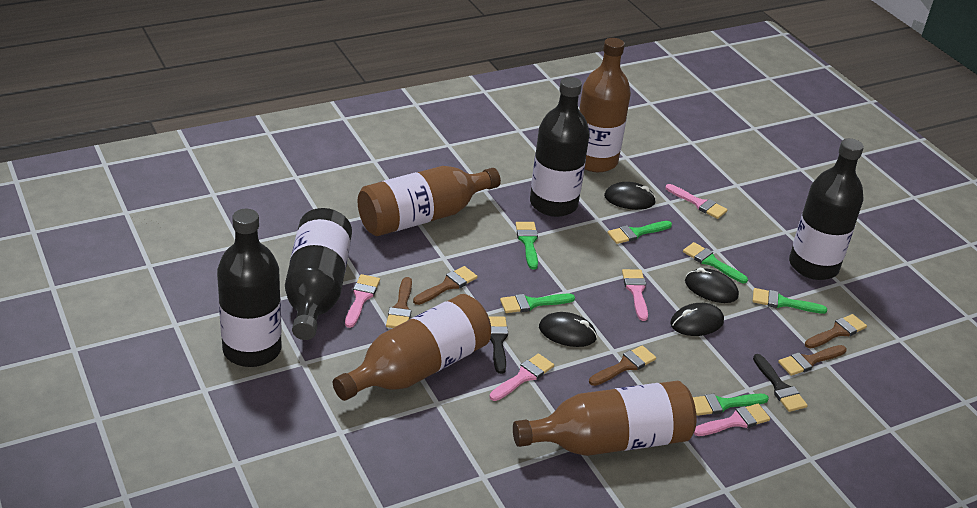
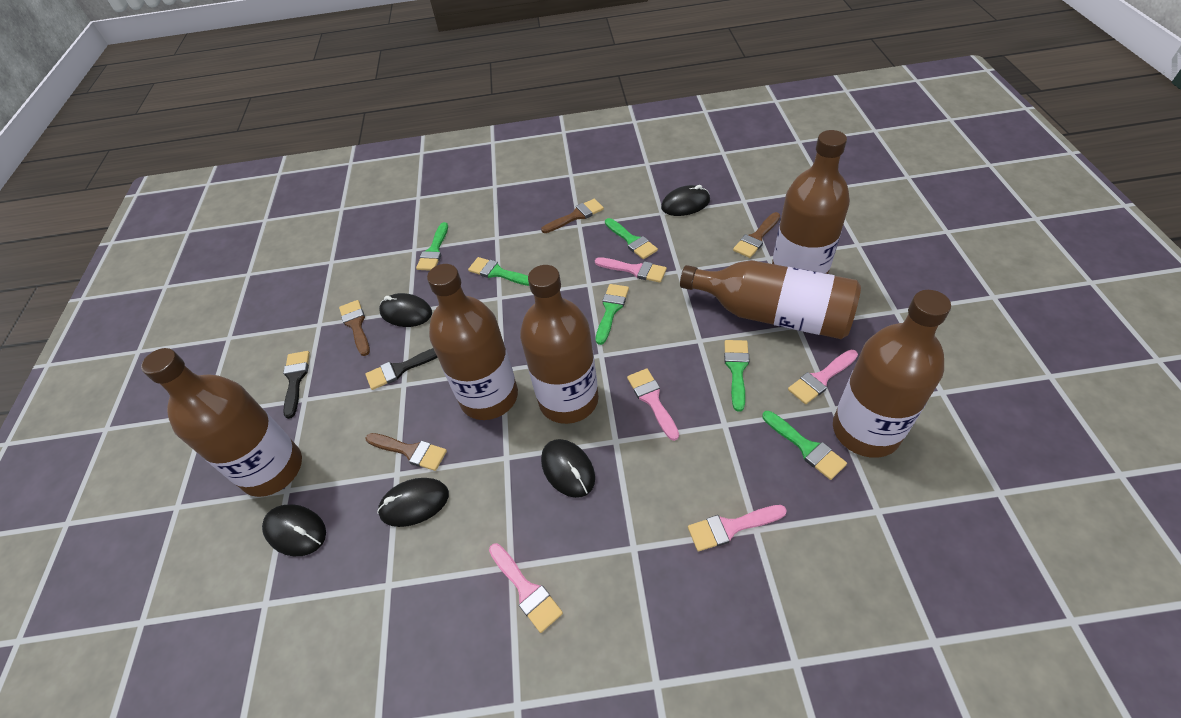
black bottle: 4 -> 0
black mouse: 4 -> 5
brown bottle: 4 -> 6
brown brush: 5 -> 4

